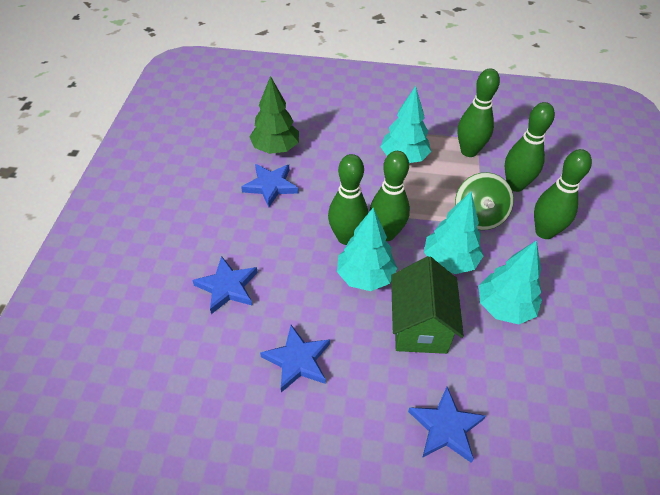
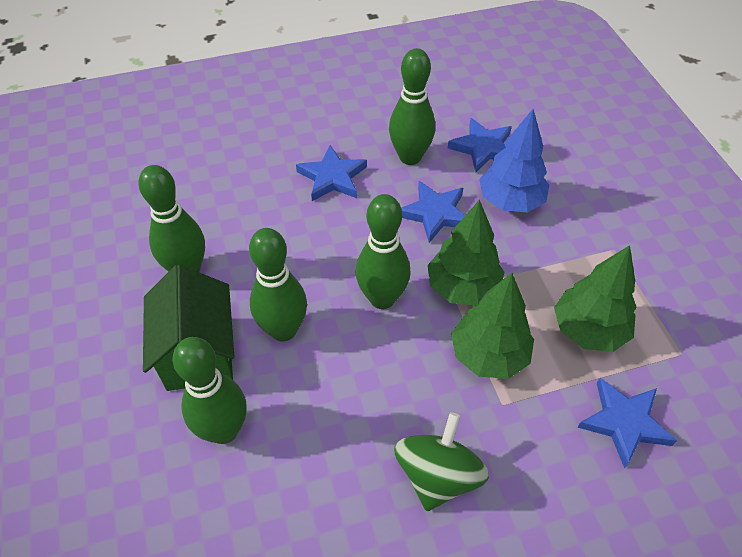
blue tree: 0 -> 1
green tree: 1 -> 3
turquoise tree: 4 -> 0

